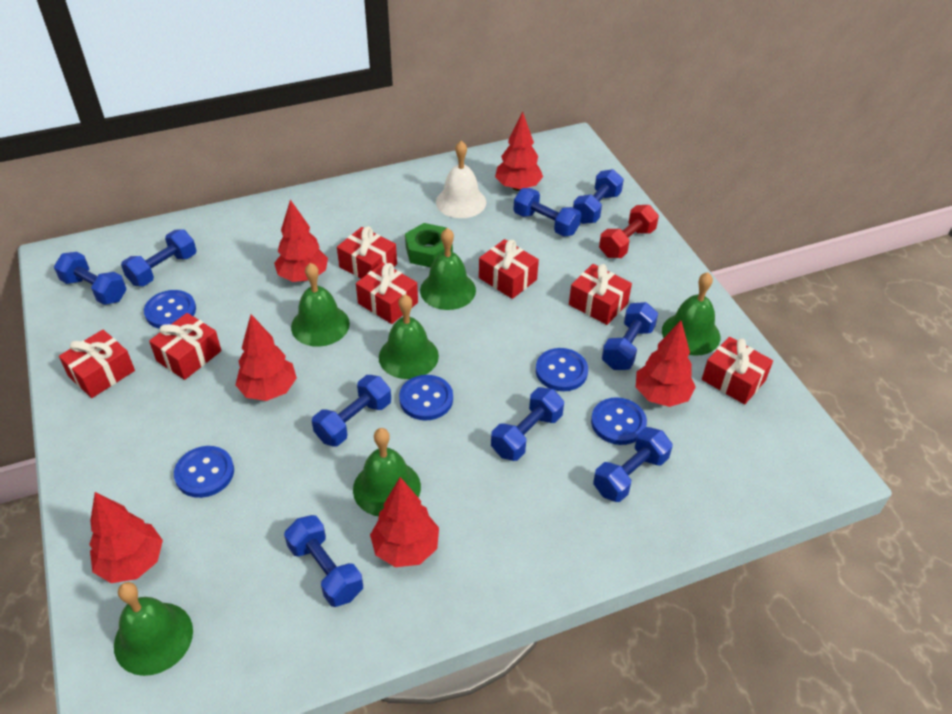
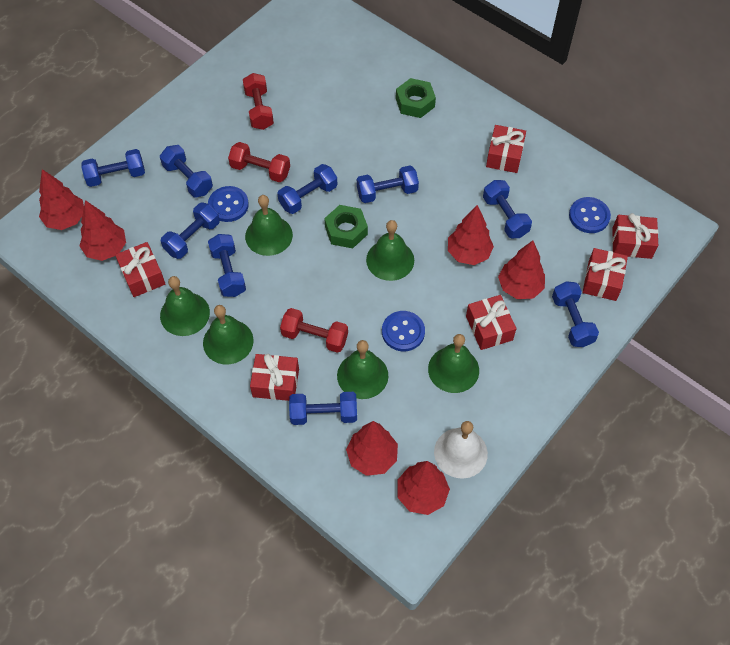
blue button: 5 -> 3
green nut: 1 -> 2
red dumbbell: 1 -> 3
red gift: 7 -> 6

